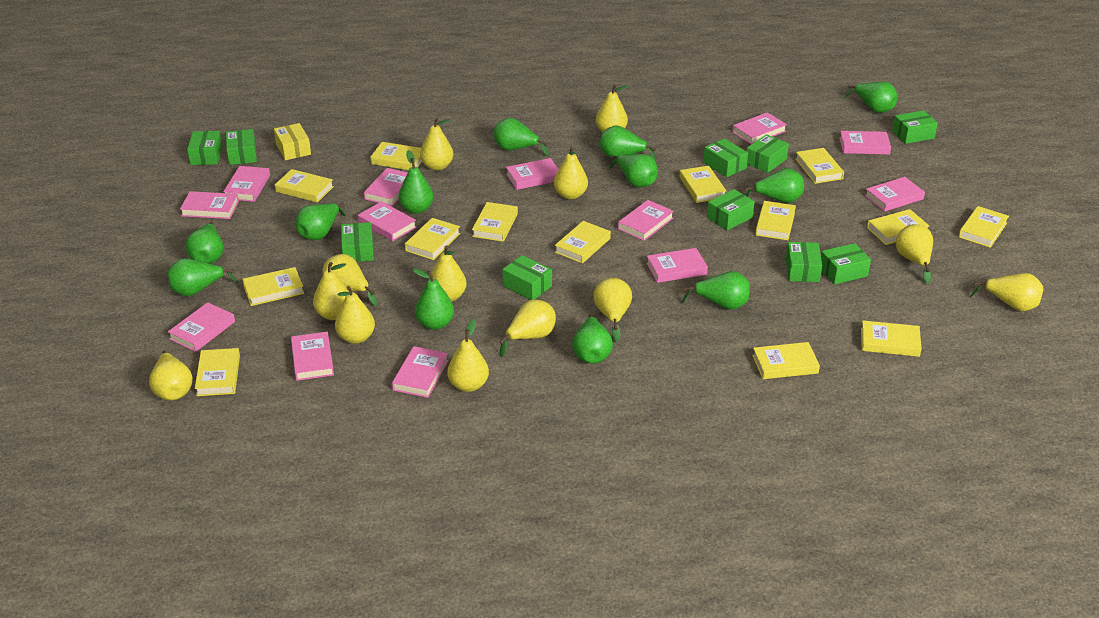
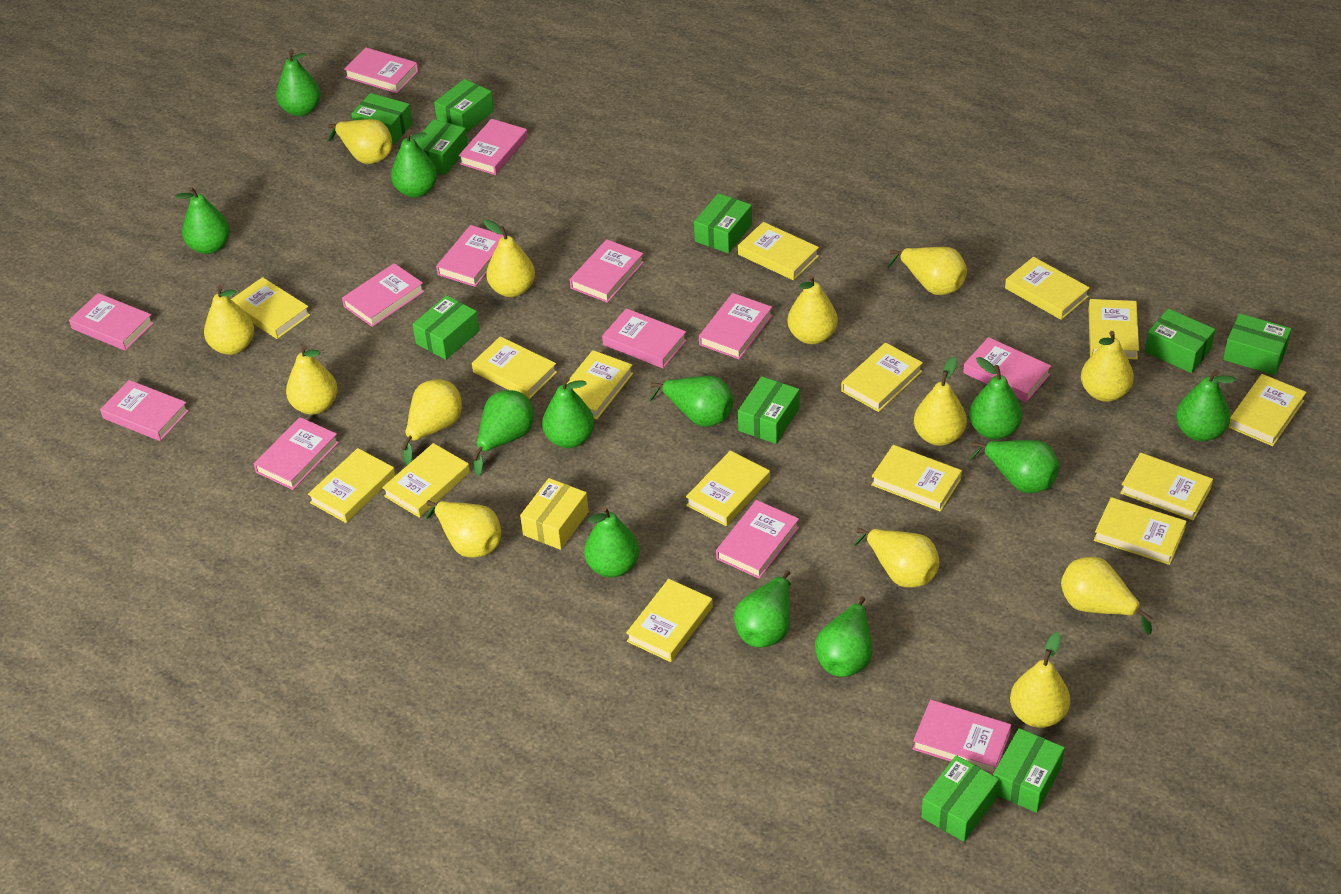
yellow book: 14 -> 15

